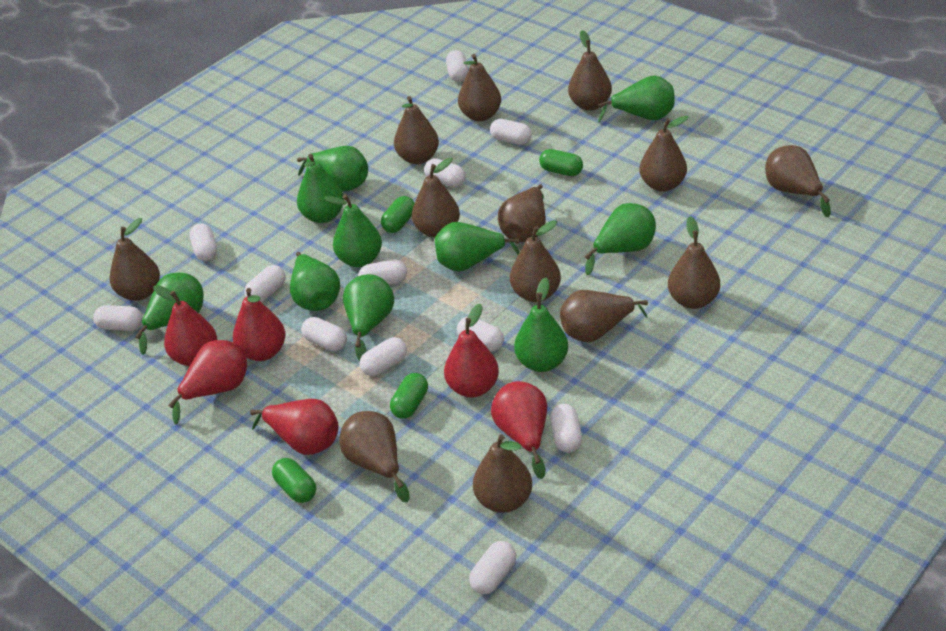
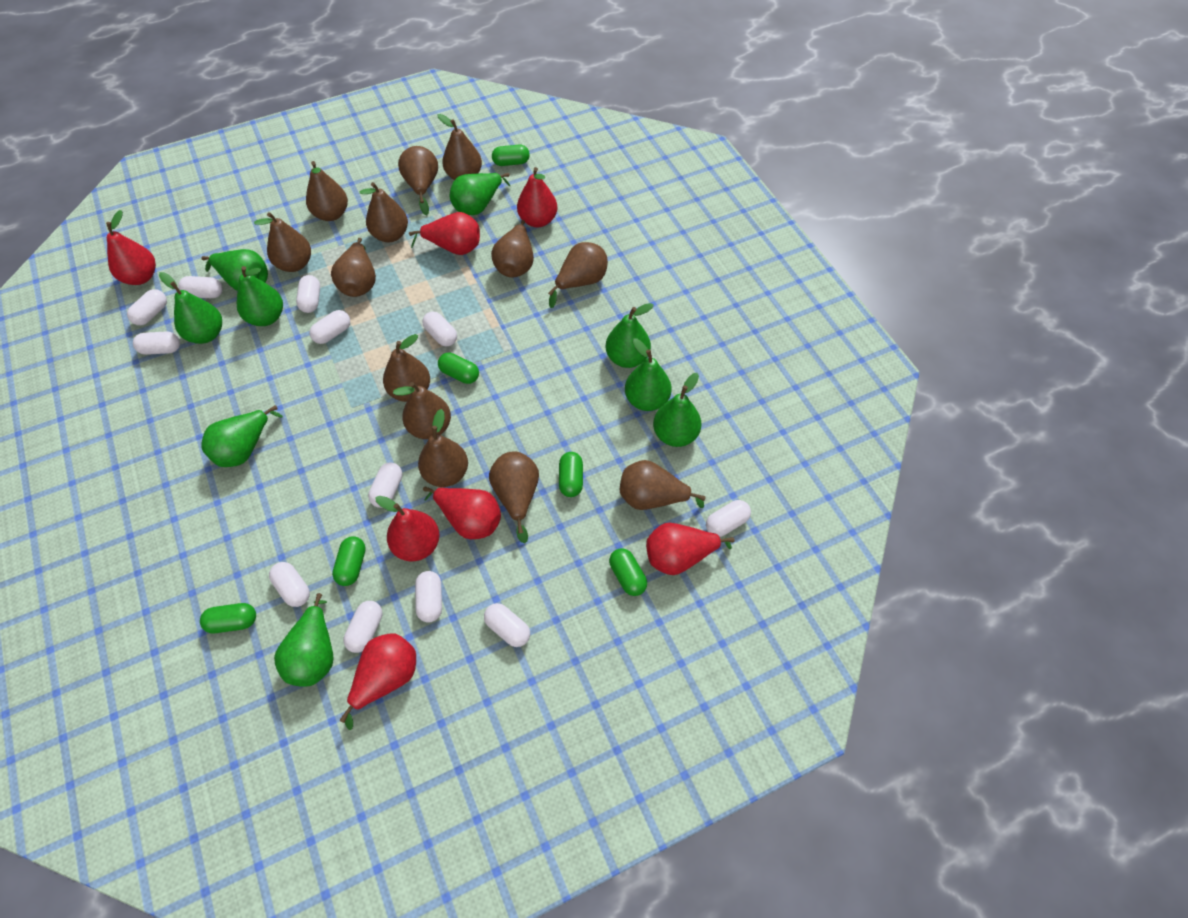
green capsule: 4 -> 6
green pear: 10 -> 9
red pear: 6 -> 7

